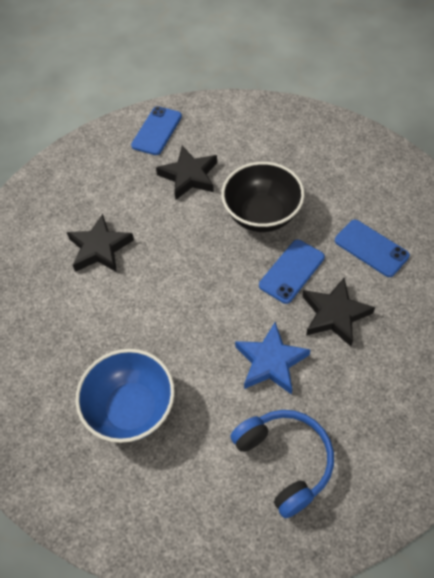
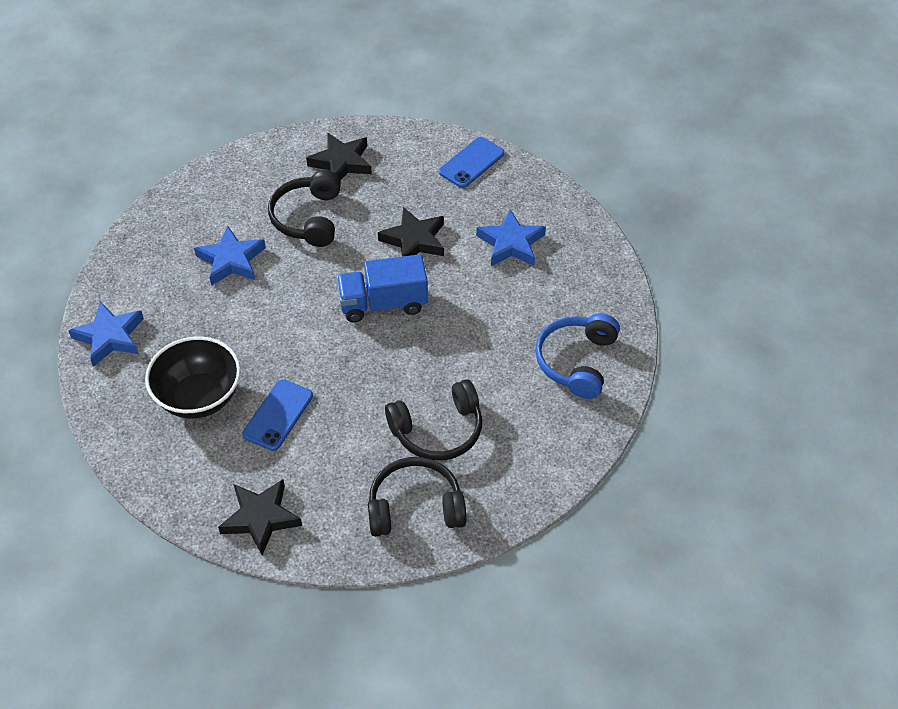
black headphones: 0 -> 3
blue bowl: 1 -> 0
blue phone: 3 -> 2
blue star: 1 -> 3
blue truck: 0 -> 1

